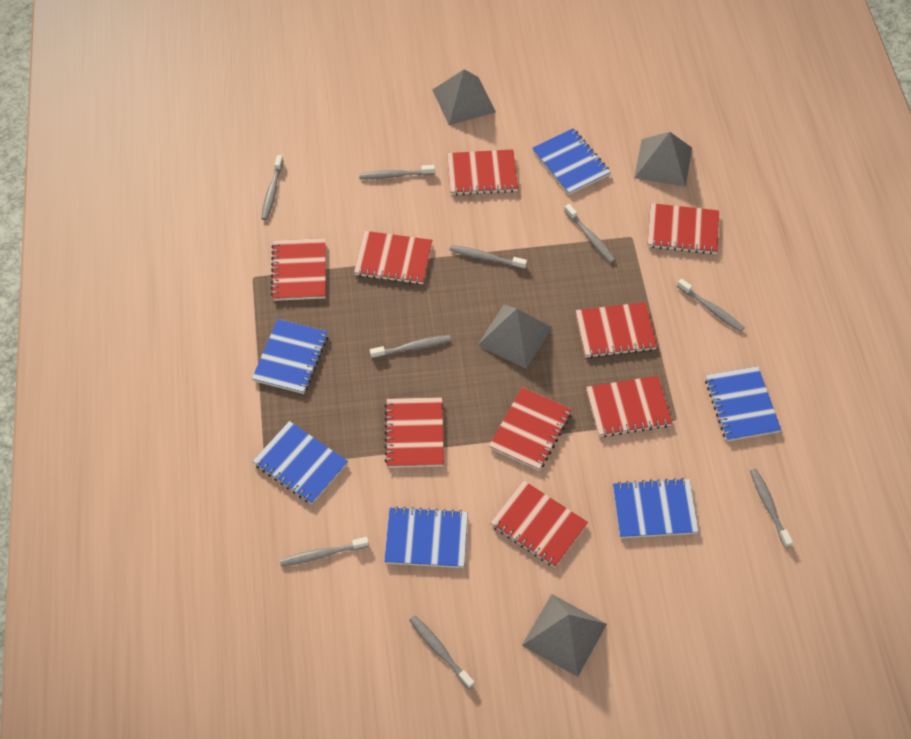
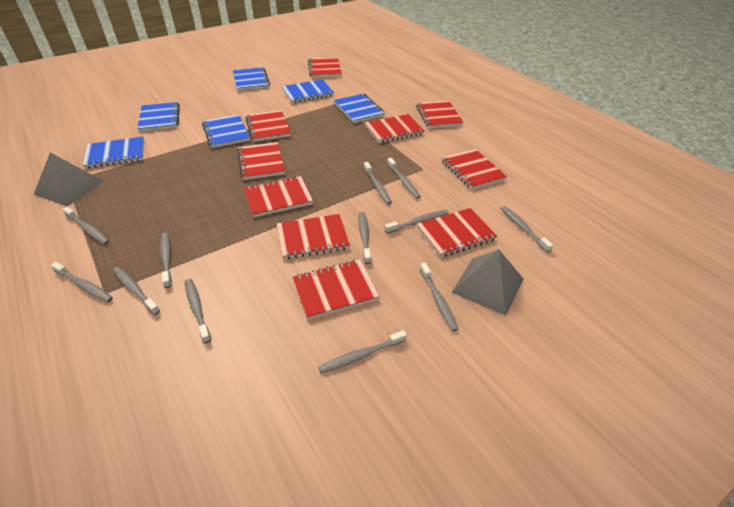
grey pyramid: 4 -> 2
grey toothbrush: 9 -> 12
red notebook: 9 -> 10

